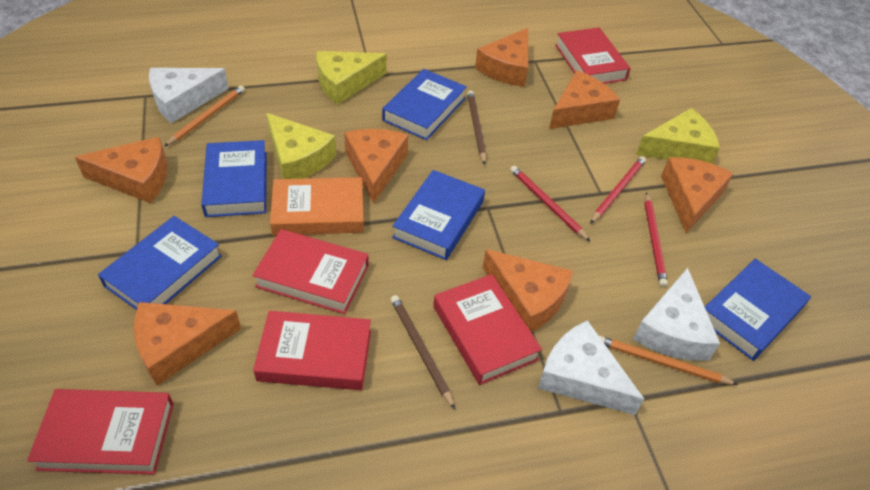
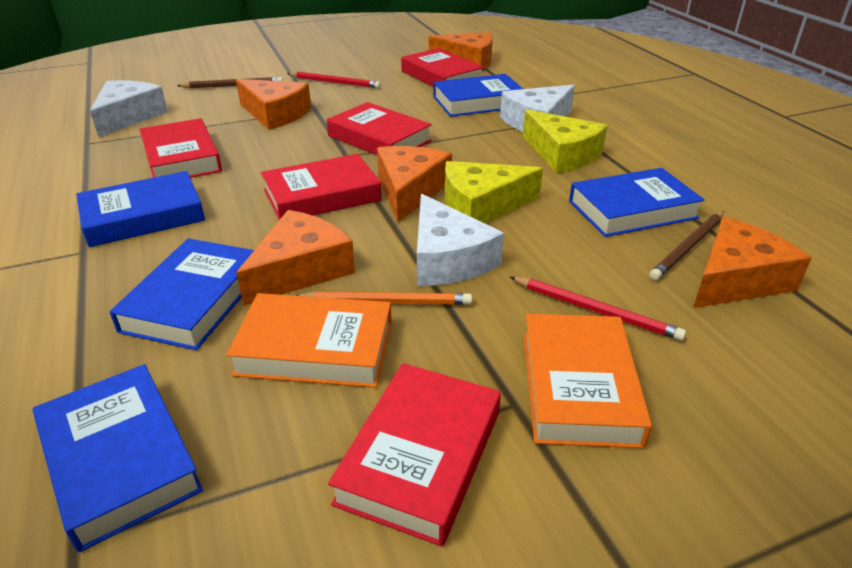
orange book: 1 -> 2
orange cheese: 7 -> 5
orange pencil: 2 -> 1
red pencil: 3 -> 2
yellow cheese: 3 -> 2

